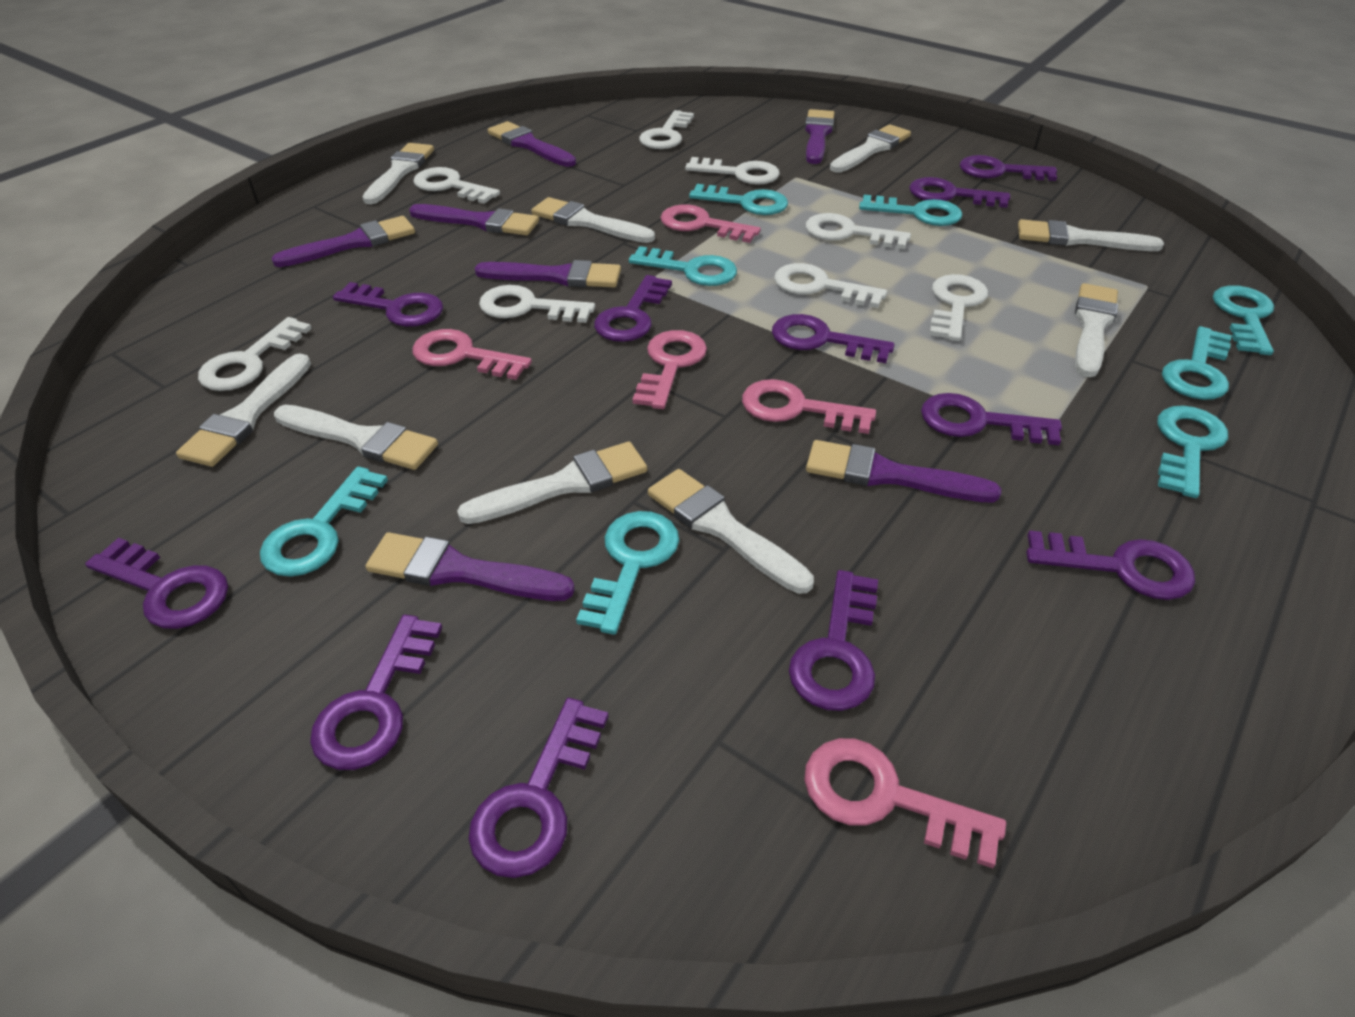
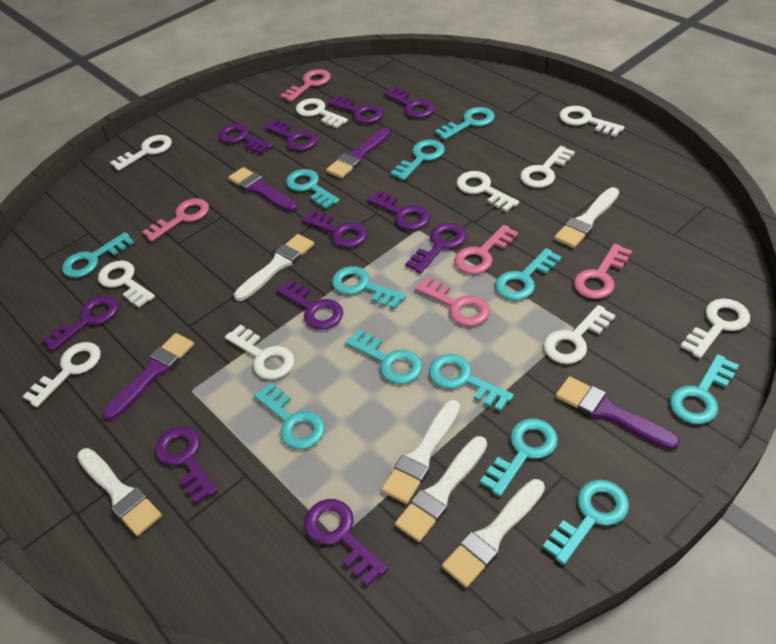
purple brush: 7 -> 4
turquoise key: 8 -> 12
white brush: 9 -> 6
white key: 8 -> 10

